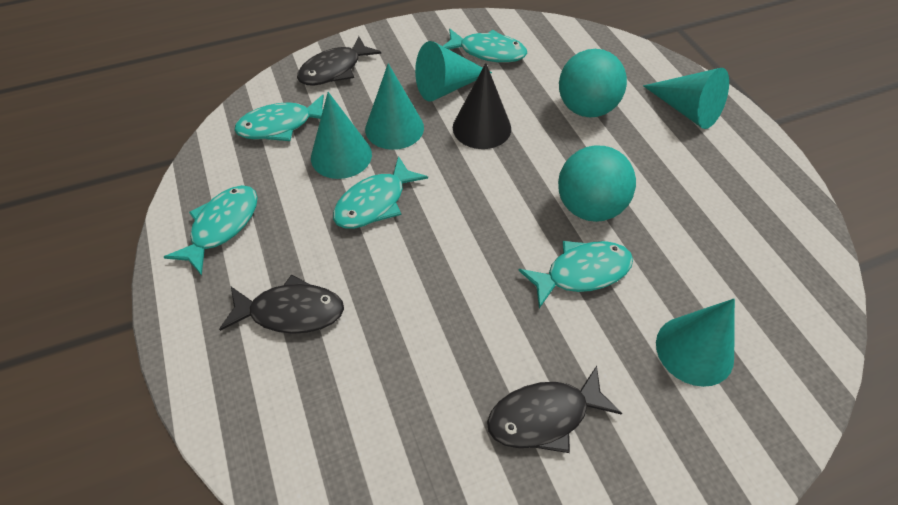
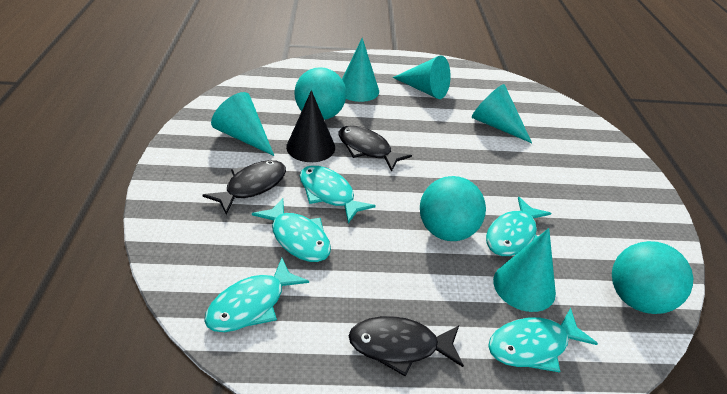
turquoise ball: 2 -> 3

